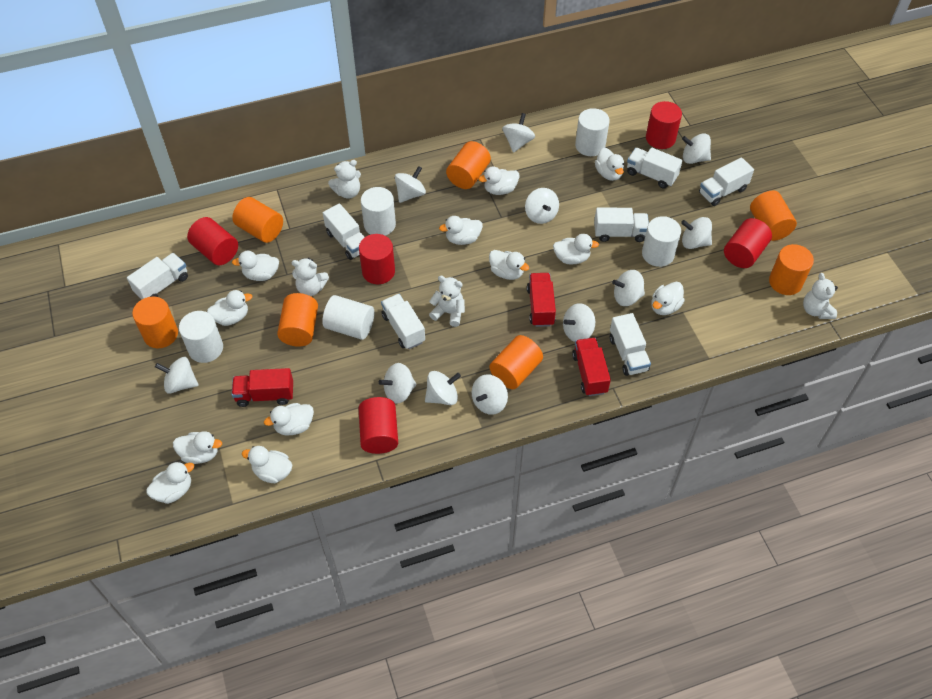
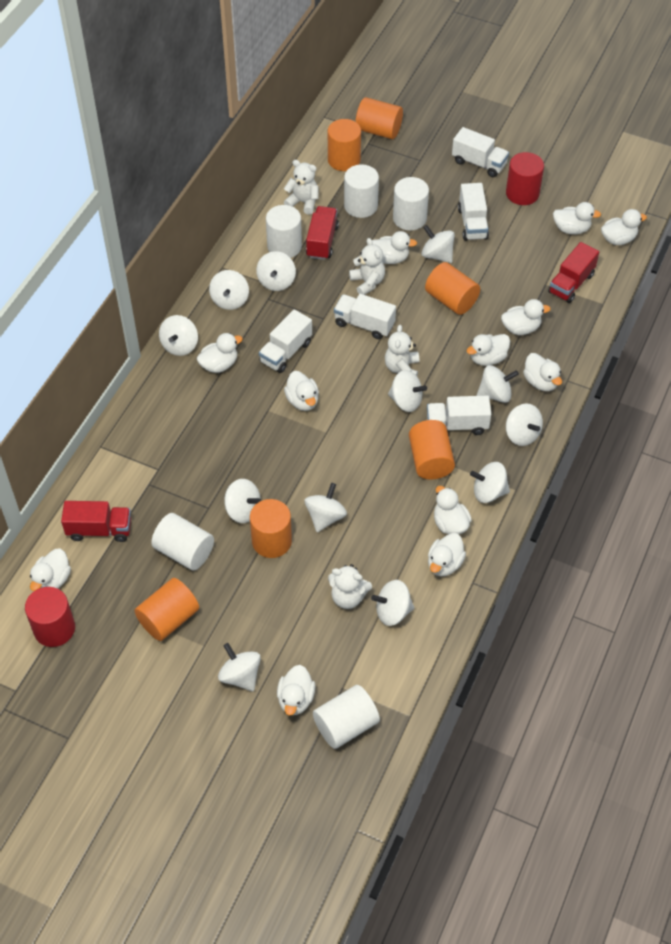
orange cylinder: 7 -> 6
red cylinder: 5 -> 2
white spinning top: 11 -> 12
white truck: 7 -> 5

